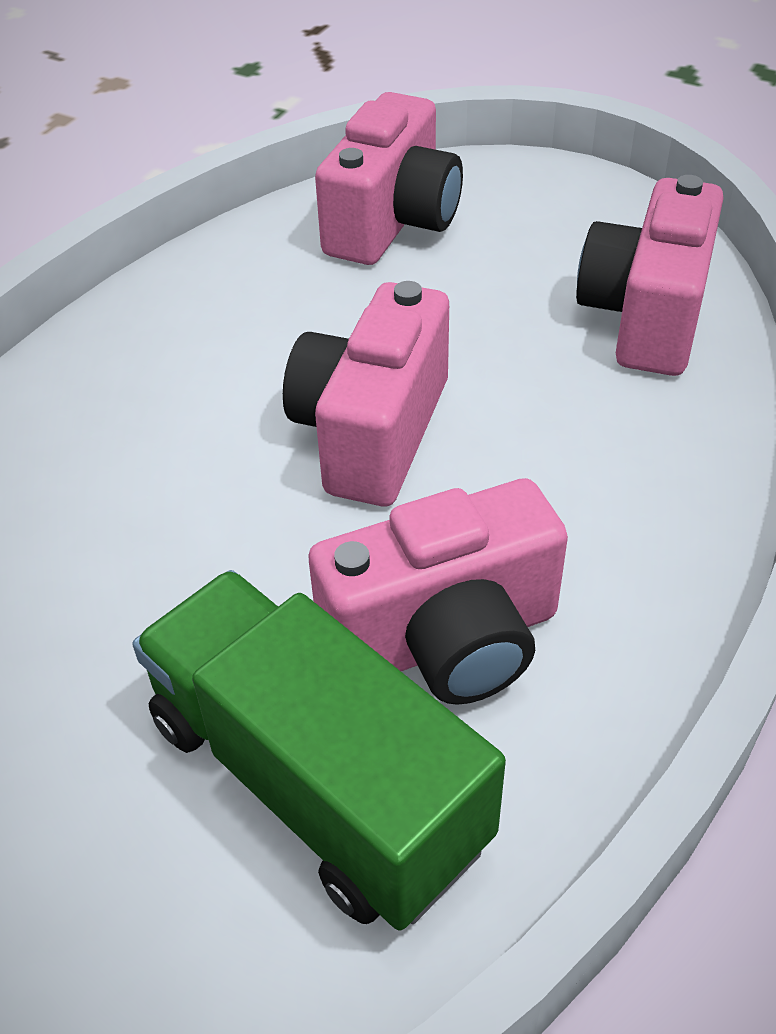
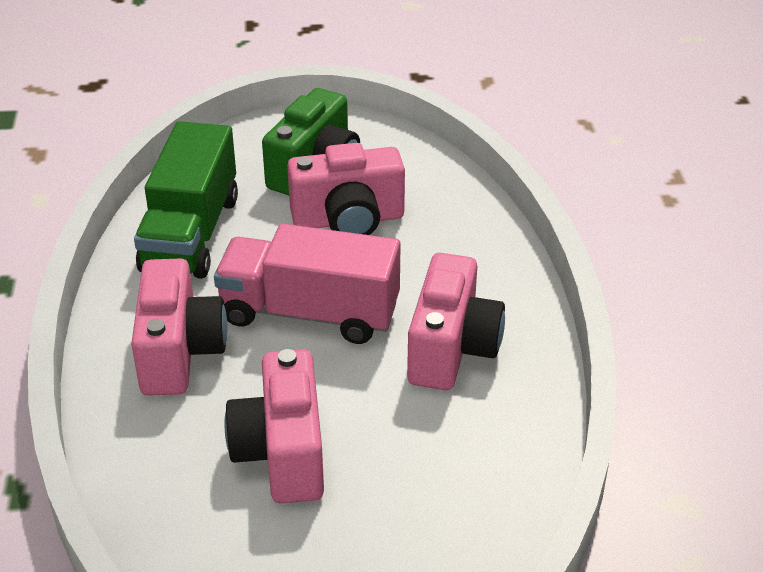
green camera: 0 -> 1
pink truck: 0 -> 1

